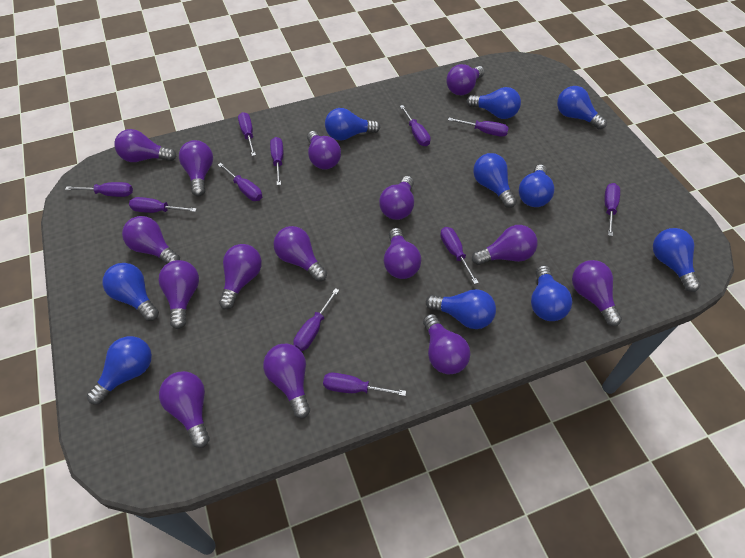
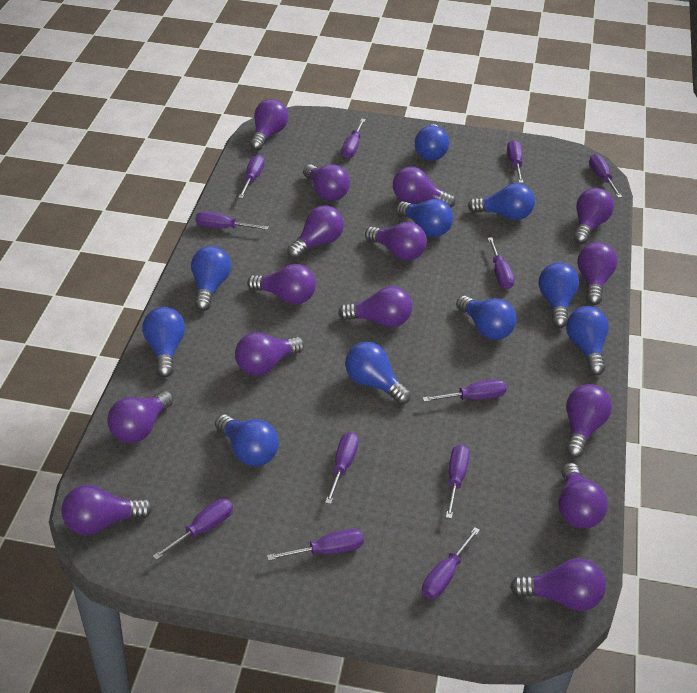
purple screwdriver: 11 -> 12

